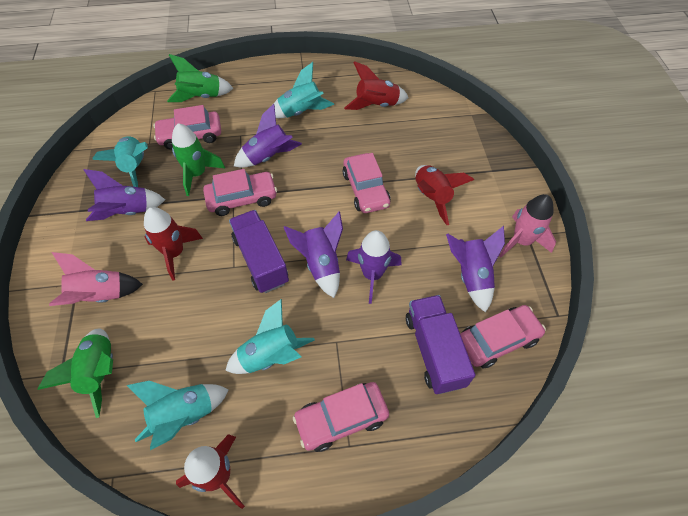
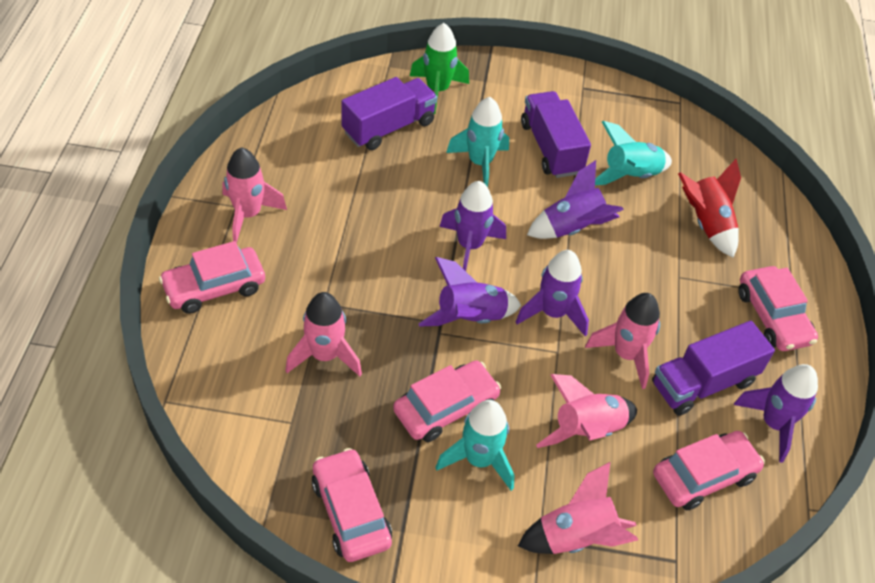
green rocket: 3 -> 1
pink rocket: 2 -> 5
purple truck: 2 -> 3
red rocket: 4 -> 1
turquoise rocket: 4 -> 3

